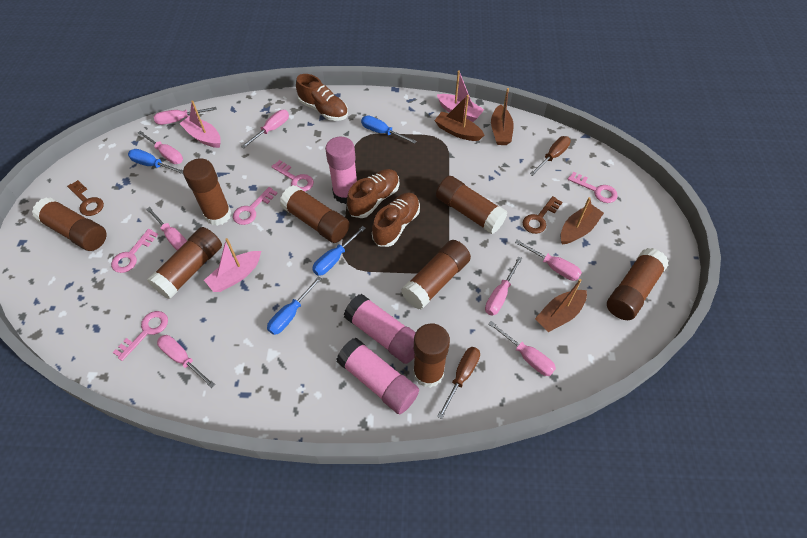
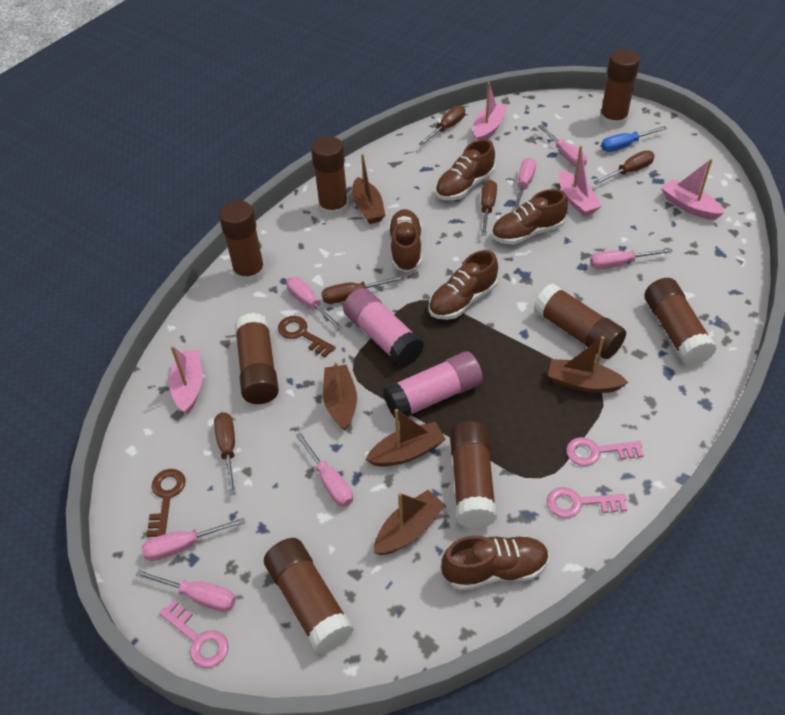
blue screwdriver: 4 -> 1
brown boat: 4 -> 5
brown screwdriver: 2 -> 5
brown shoe: 3 -> 5
pink boat: 3 -> 4
pink glue stick: 3 -> 2
pink key: 5 -> 3
pink screwdriver: 8 -> 7

